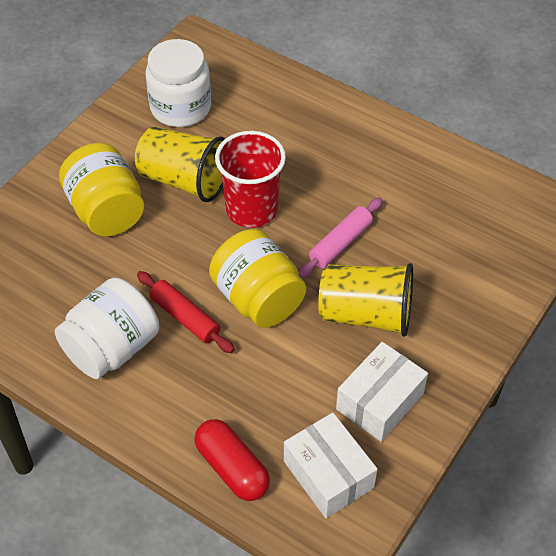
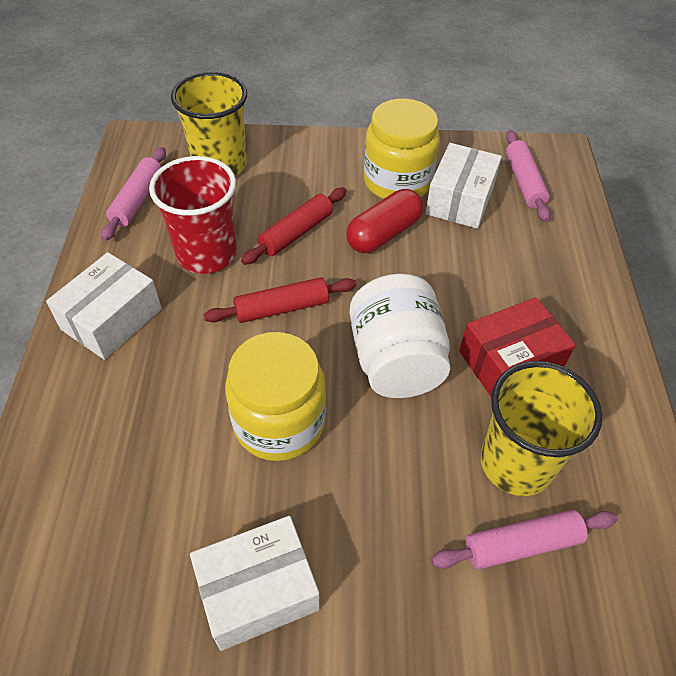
pink rolling pin: 1 -> 3
red box: 0 -> 1
red rolling pin: 1 -> 2
white box: 2 -> 3
white jar: 2 -> 1

